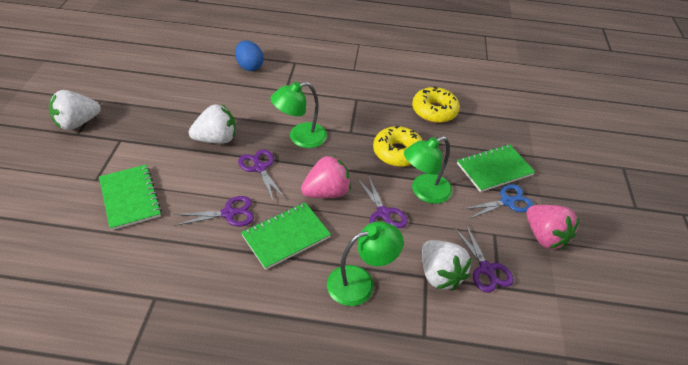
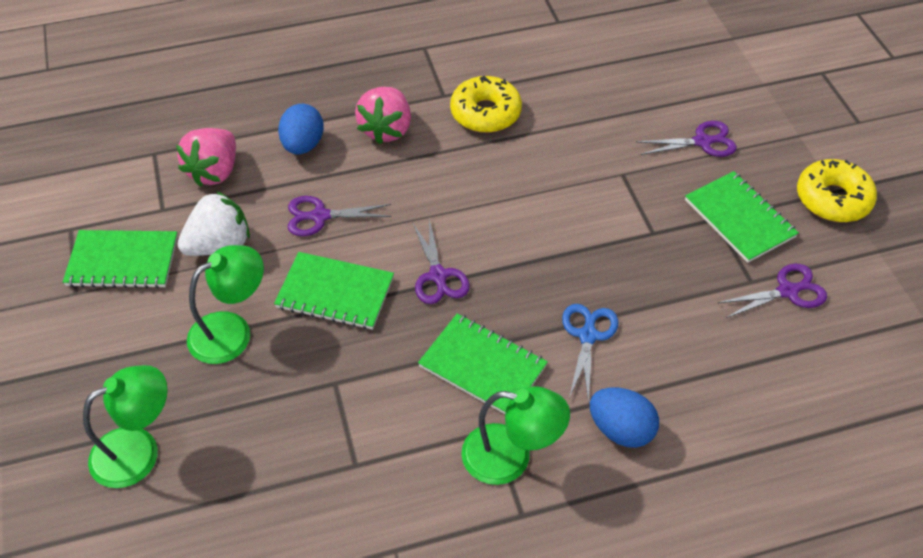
blue egg: 1 -> 2
green notebook: 3 -> 4
white strawberry: 3 -> 1

